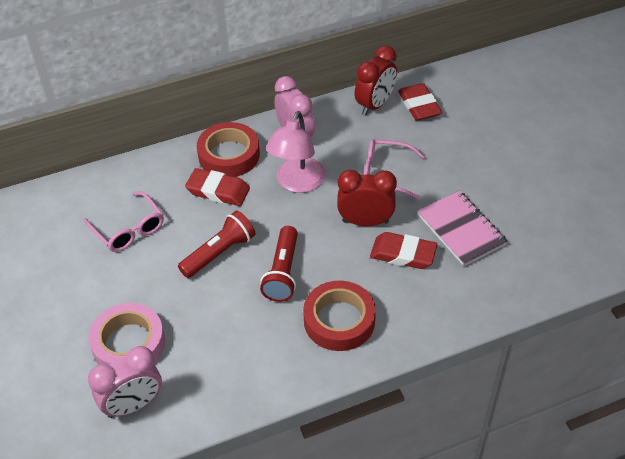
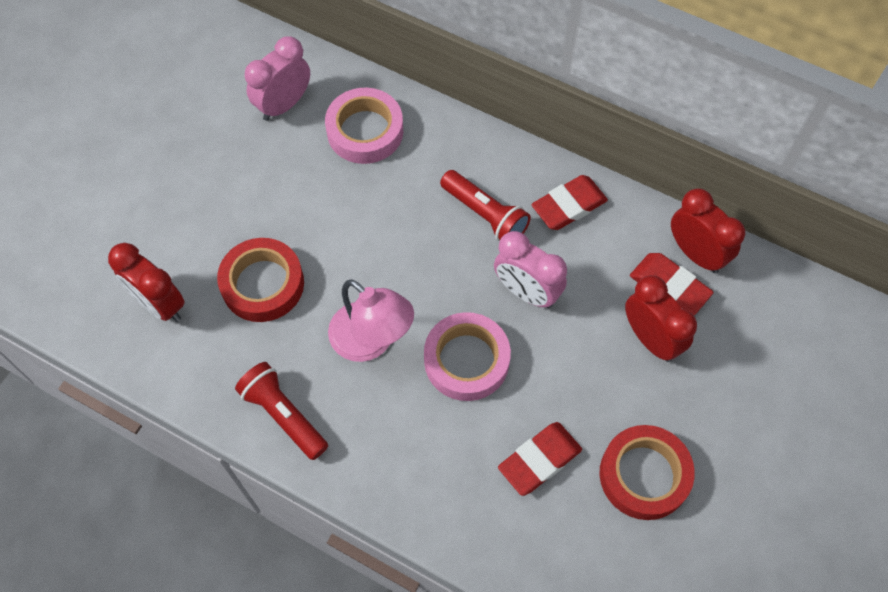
pink glasses: 2 -> 0
pink notebook: 1 -> 0
pink tape: 1 -> 2
red clock: 2 -> 3

